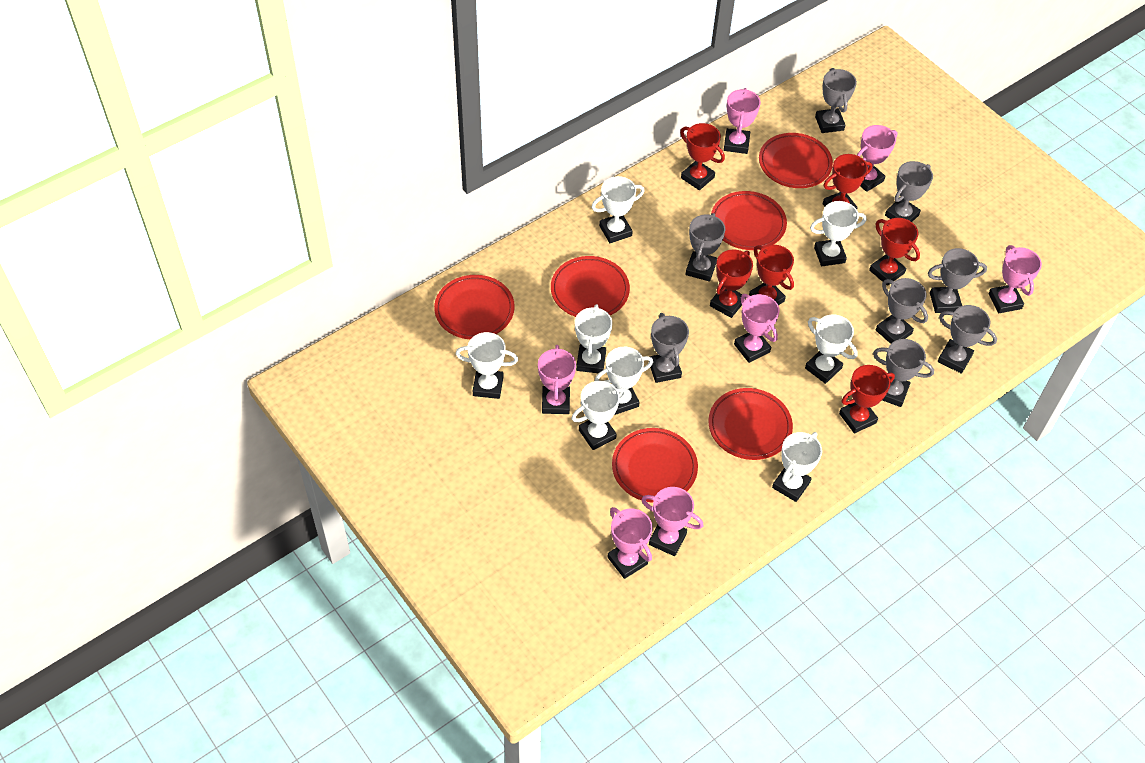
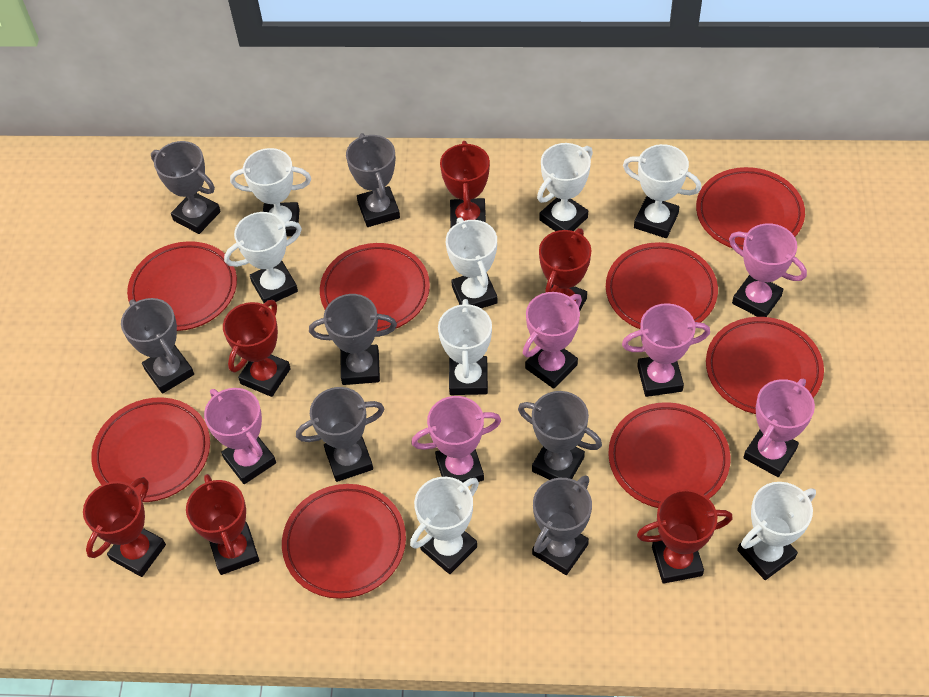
grey trophy: 8 -> 7
pink trophy: 7 -> 6
red plate: 6 -> 8

